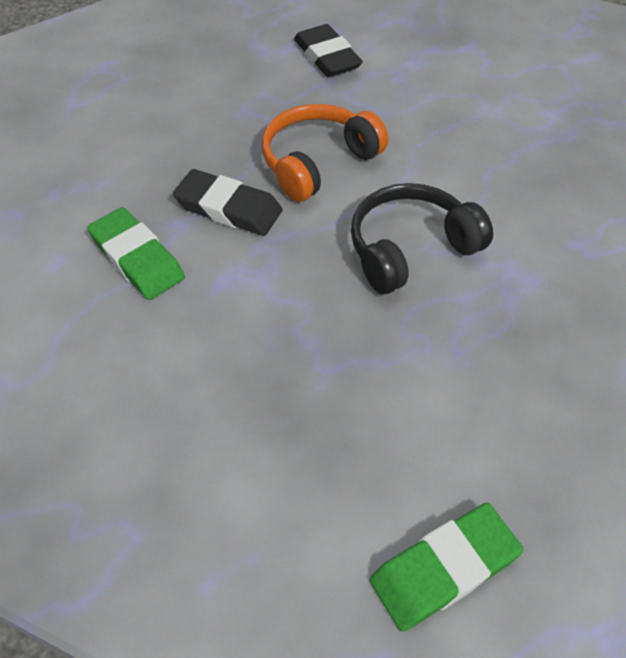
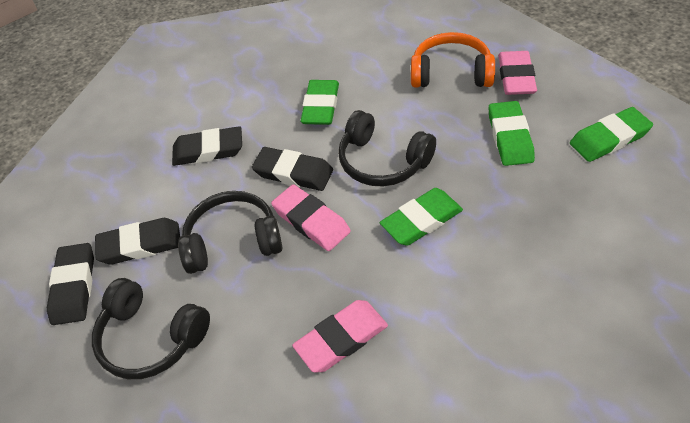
black eraser: 2 -> 4
black headphones: 1 -> 3
green eraser: 2 -> 4
pink eraser: 0 -> 3

